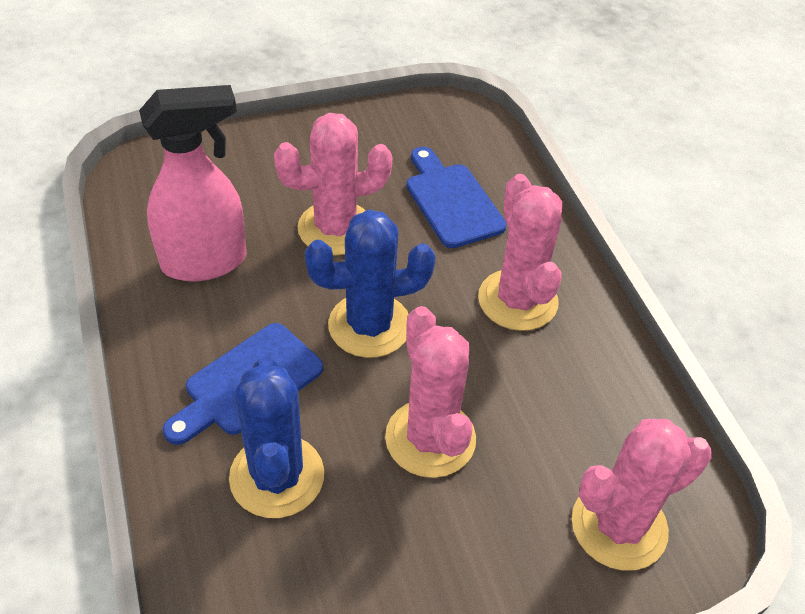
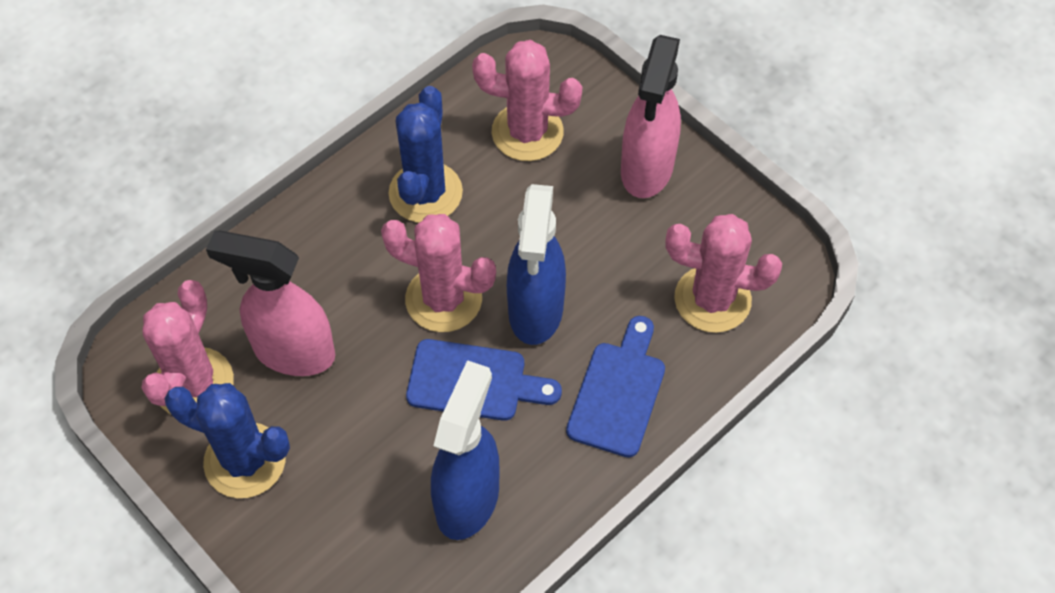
blue spray bottle: 0 -> 2
pink spray bottle: 1 -> 2

